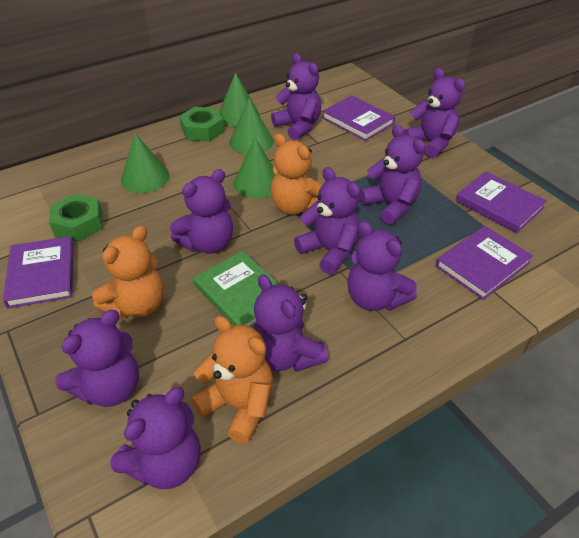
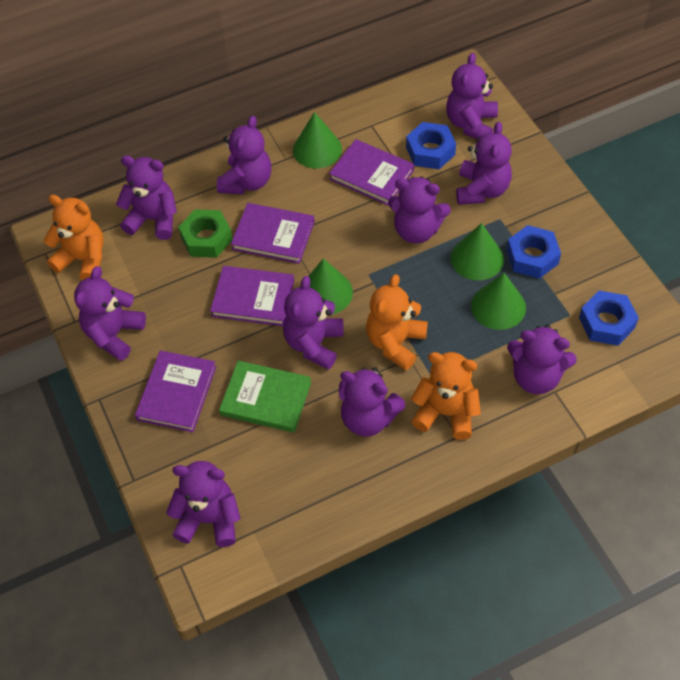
blue nut: 0 -> 3
green nut: 2 -> 1
purple teddy bear: 9 -> 10

